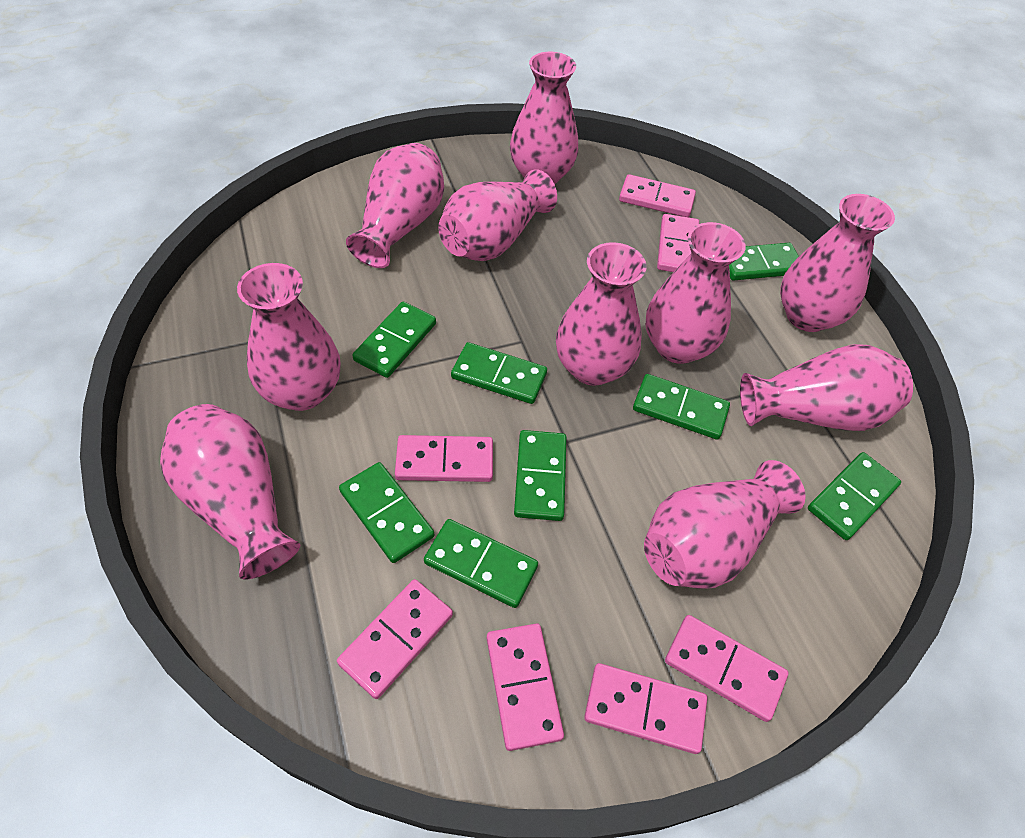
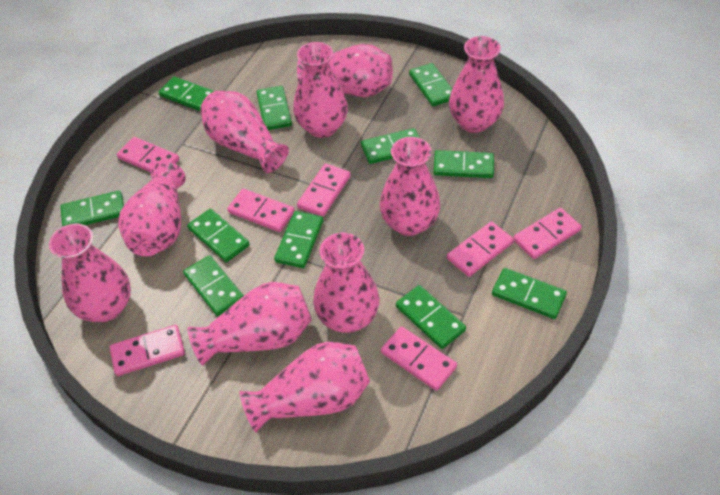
green domino: 8 -> 11

